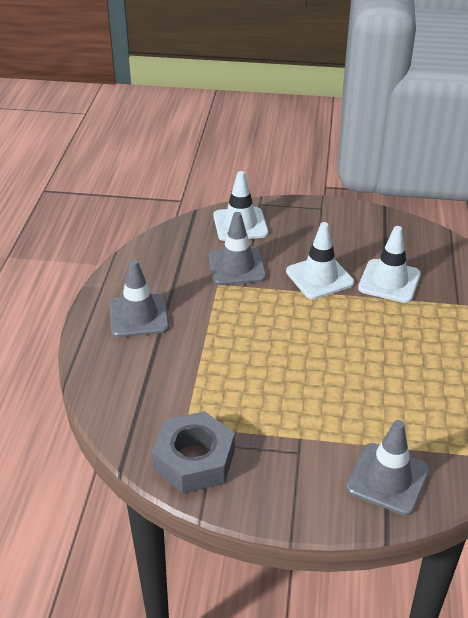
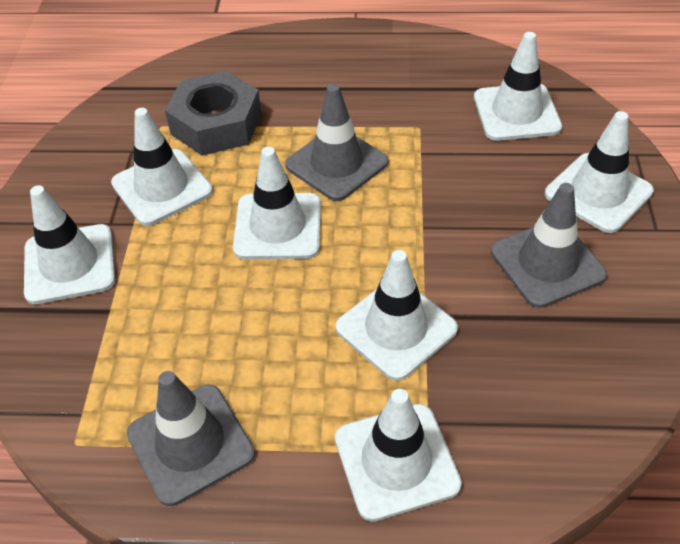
white traffic cone: 3 -> 7

